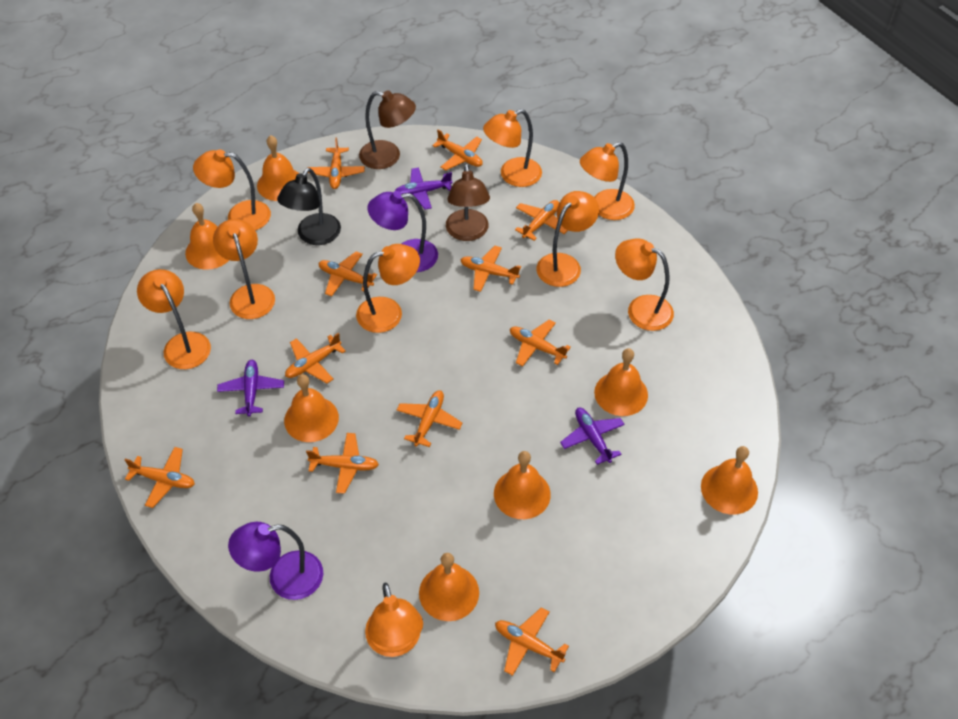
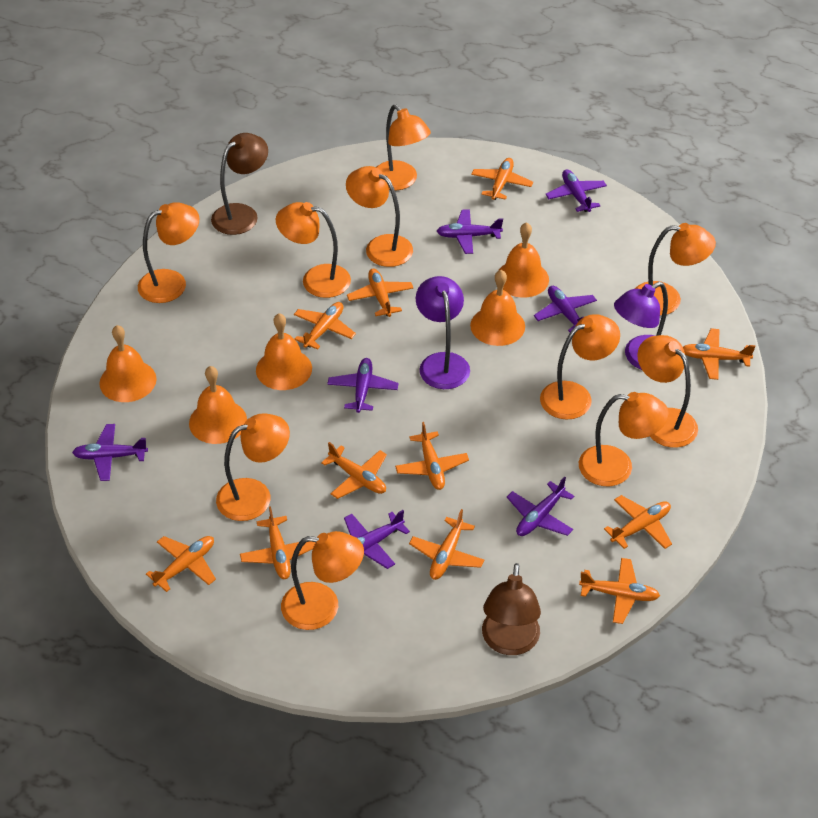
black lamp: 1 -> 0
orange bell: 7 -> 5
orange lamp: 9 -> 10
purple plane: 3 -> 7

